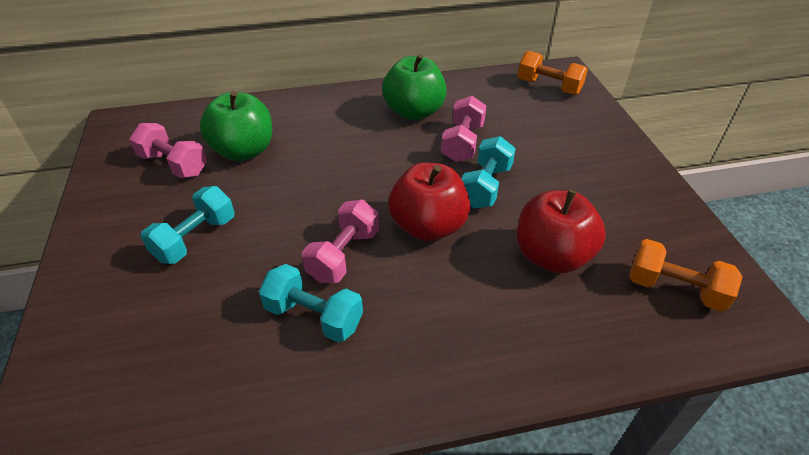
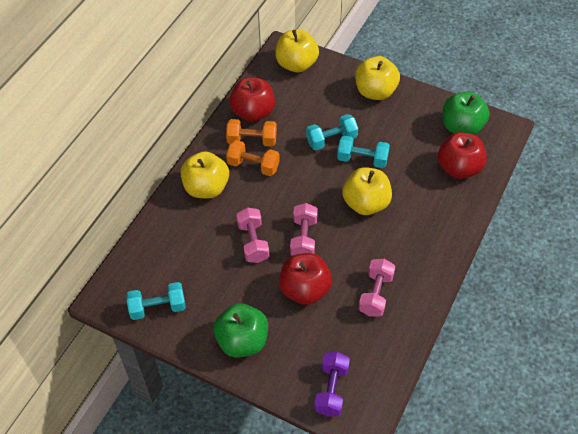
purple dumbbell: 0 -> 1
red apple: 2 -> 3
yellow apple: 0 -> 4

